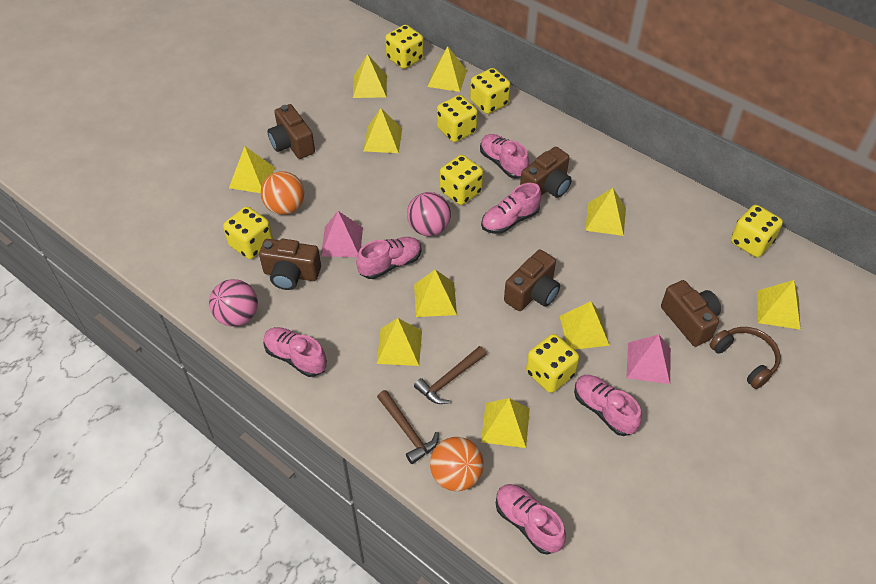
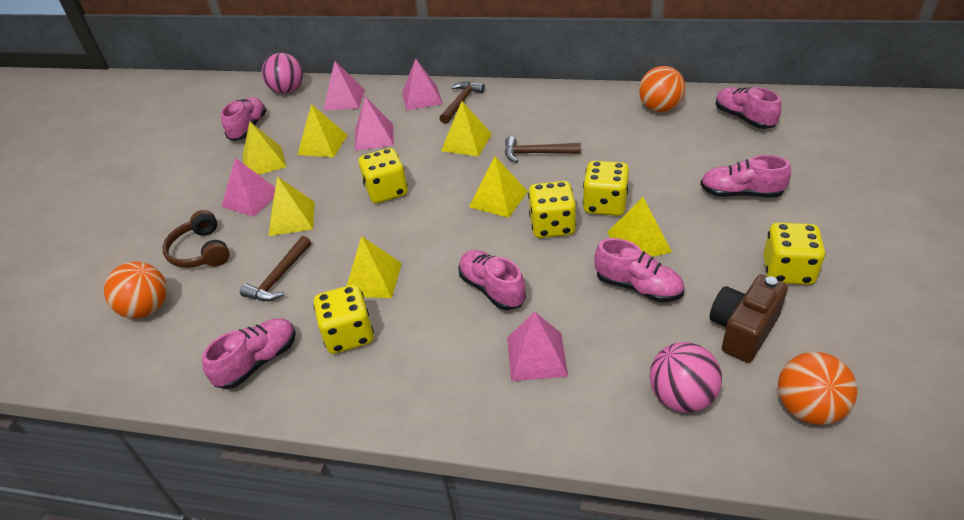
brown camera: 5 -> 1
brown hammer: 2 -> 3
orange ball: 2 -> 3
pink pyramid: 2 -> 5
yellow dice: 7 -> 5
yellow pyramid: 10 -> 7

